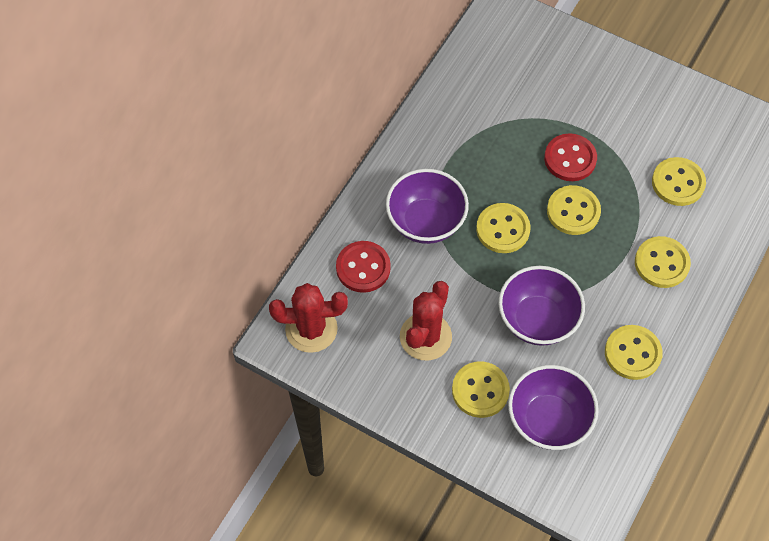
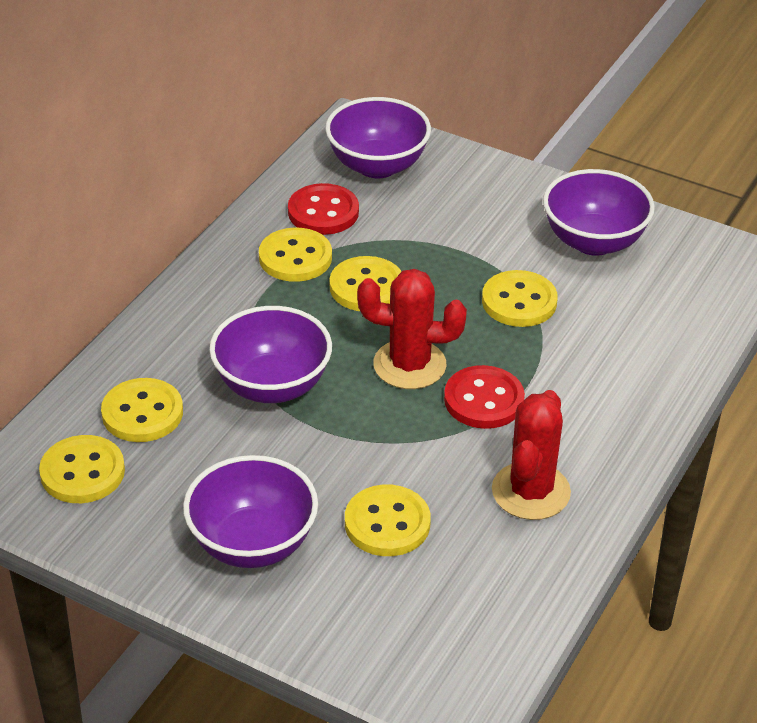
purple bowl: 3 -> 4

